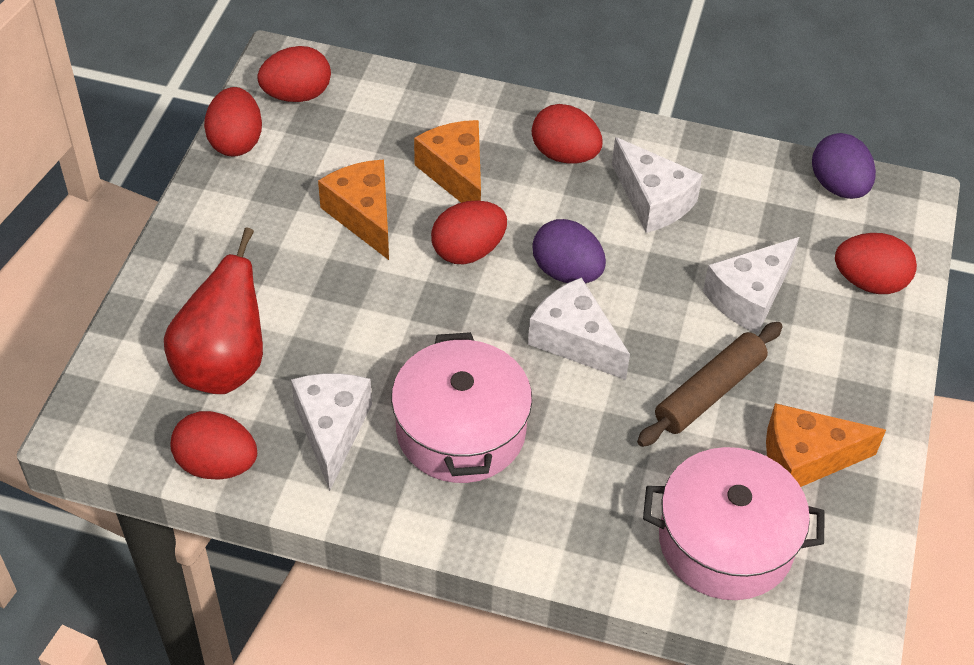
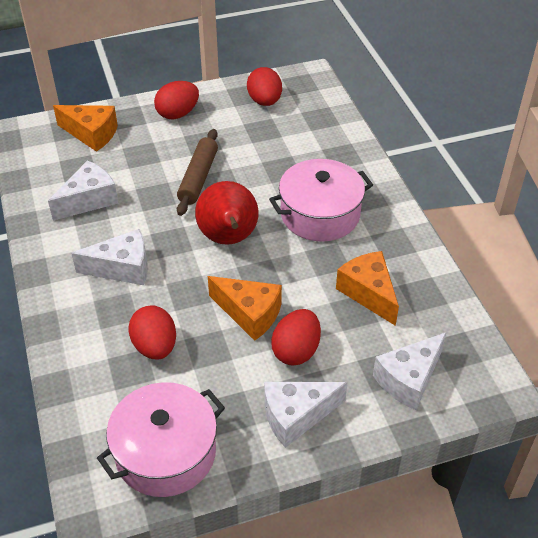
purple egg: 2 -> 0
red egg: 6 -> 4

